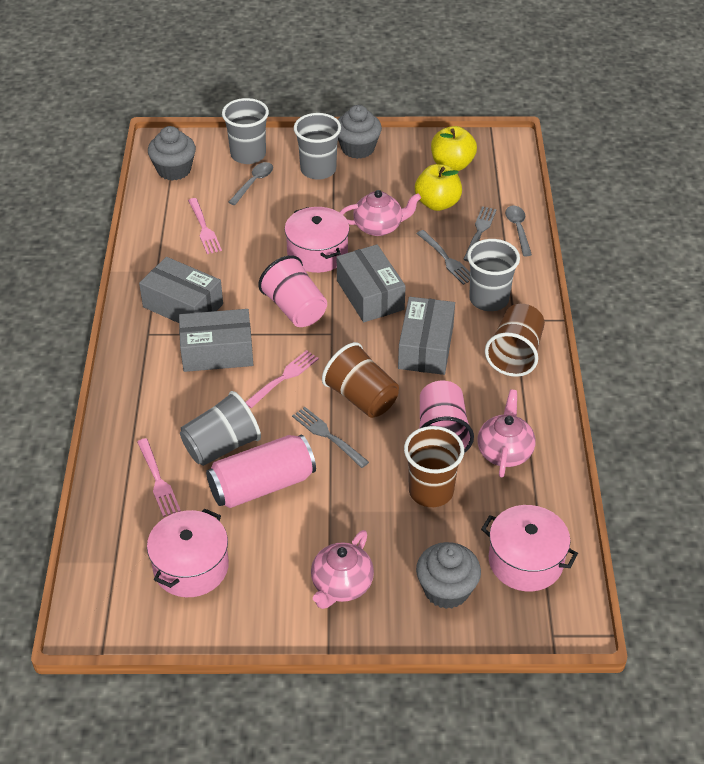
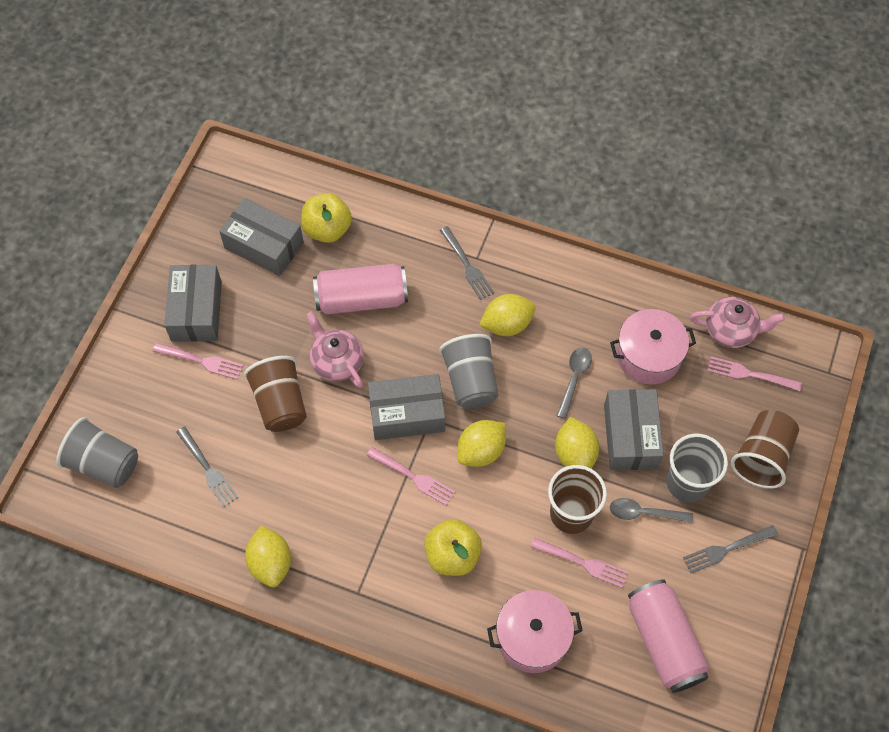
grey cup: 4 -> 3
grey cupcake: 3 -> 0
pink can: 1 -> 2
pink cup: 2 -> 0
pink fork: 3 -> 4
pink pot: 3 -> 2
pink teapot: 3 -> 2
yellow lemon: 0 -> 4

